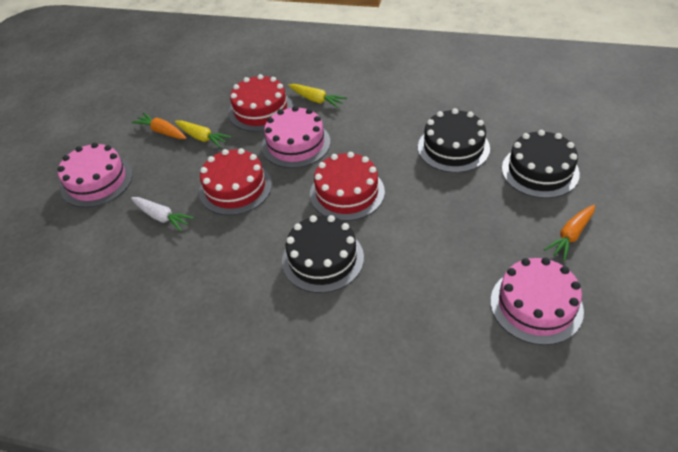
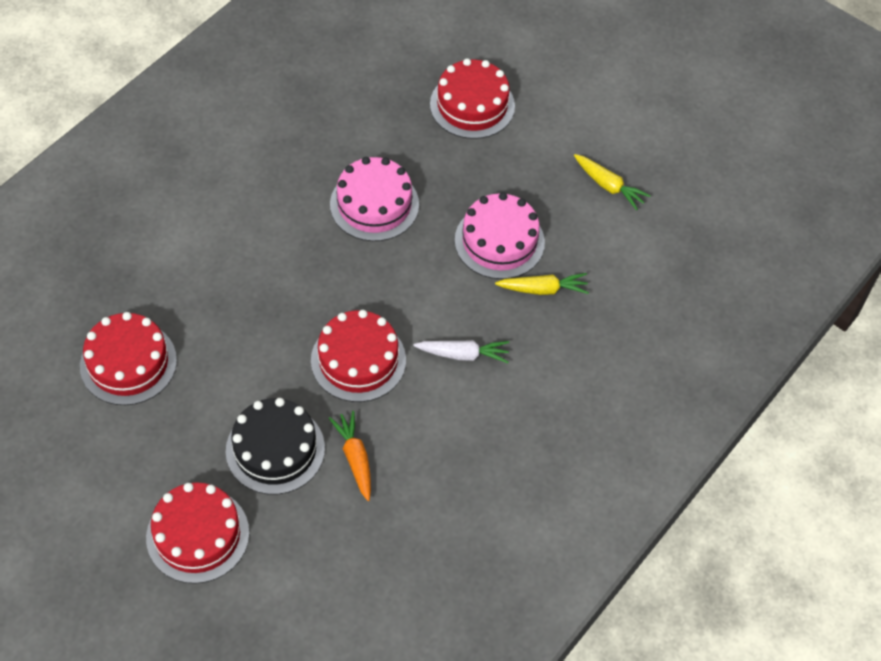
black cake: 3 -> 1
orange carrot: 2 -> 1
pink cake: 3 -> 2
red cake: 3 -> 4

